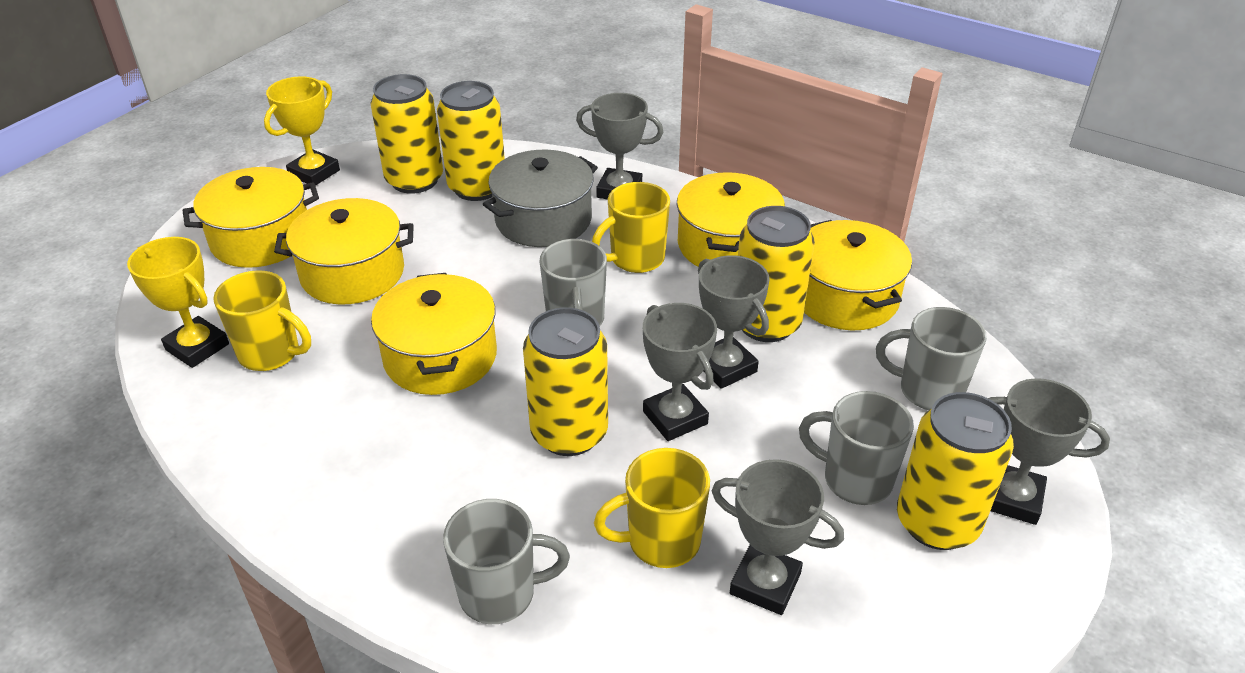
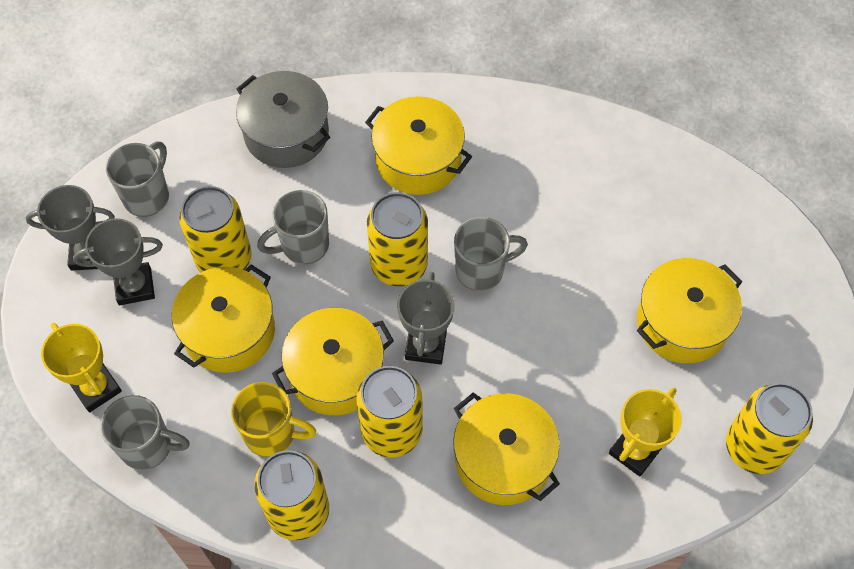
grey trophy: 5 -> 3
yellow mug: 3 -> 1

